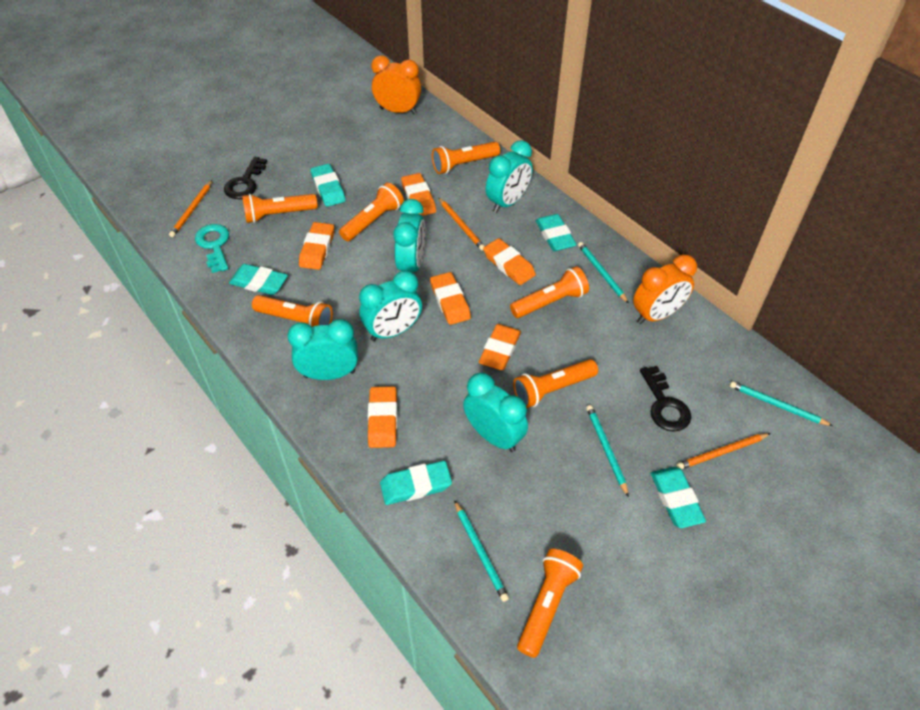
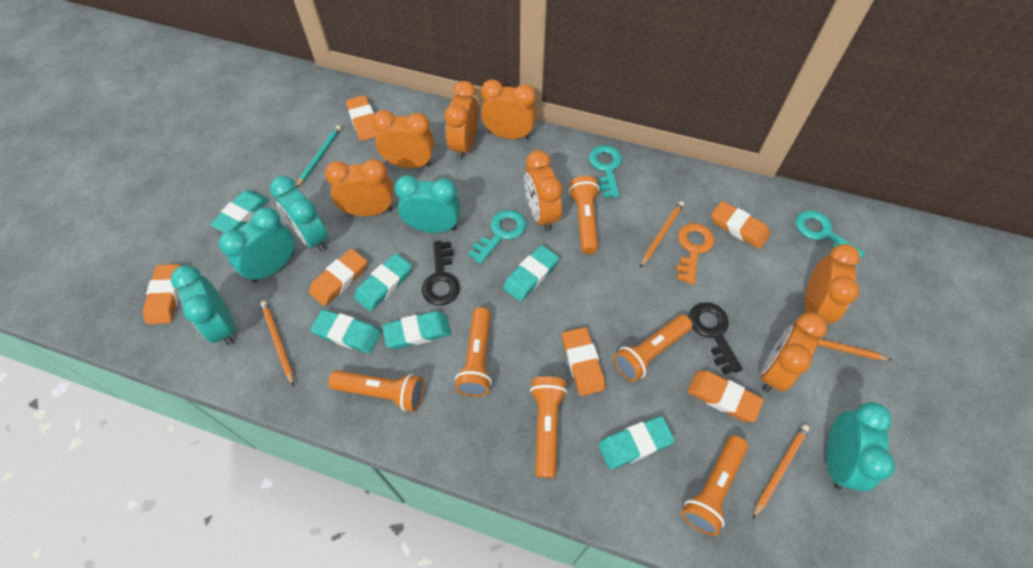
orange clock: 2 -> 7
orange flashlight: 7 -> 6
orange key: 0 -> 1
orange pencil: 3 -> 4
turquoise eraser: 5 -> 6
turquoise key: 1 -> 3
turquoise pencil: 4 -> 1

